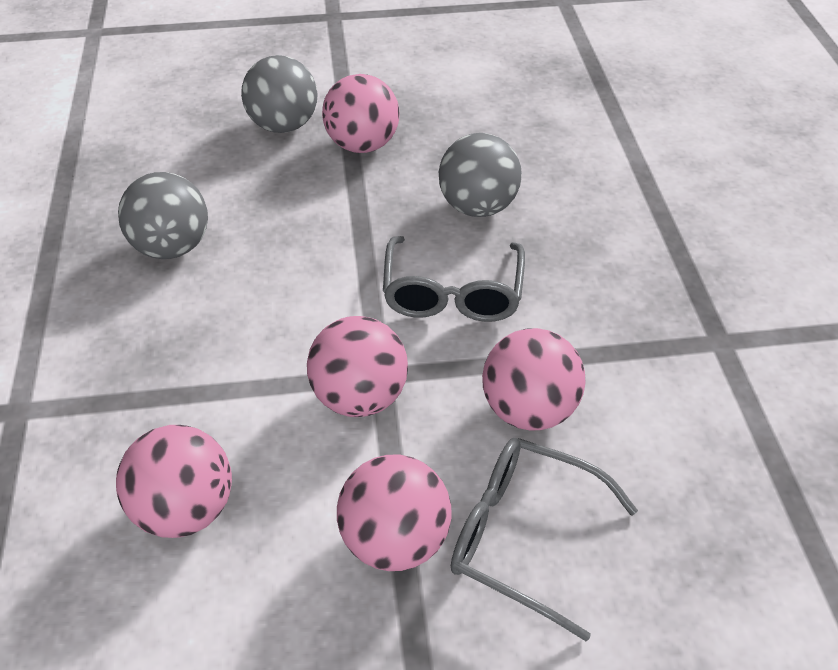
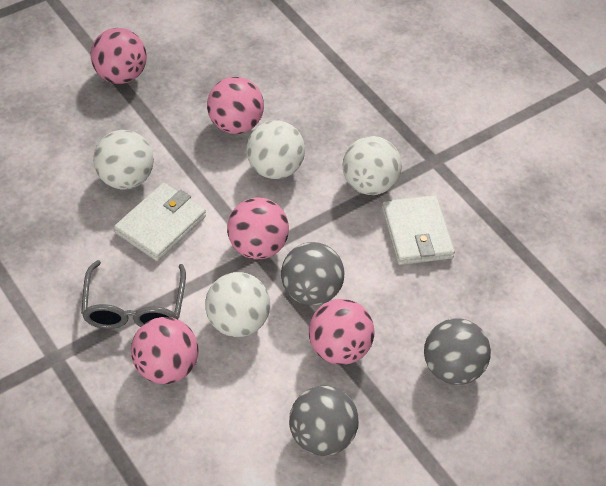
grey glasses: 2 -> 1
white ball: 0 -> 4
white wallet: 0 -> 2

